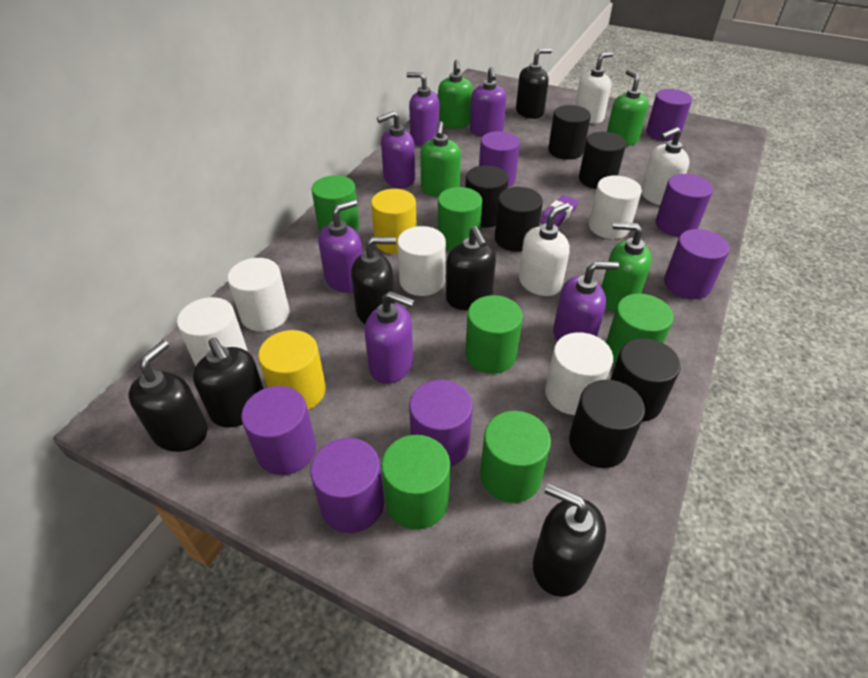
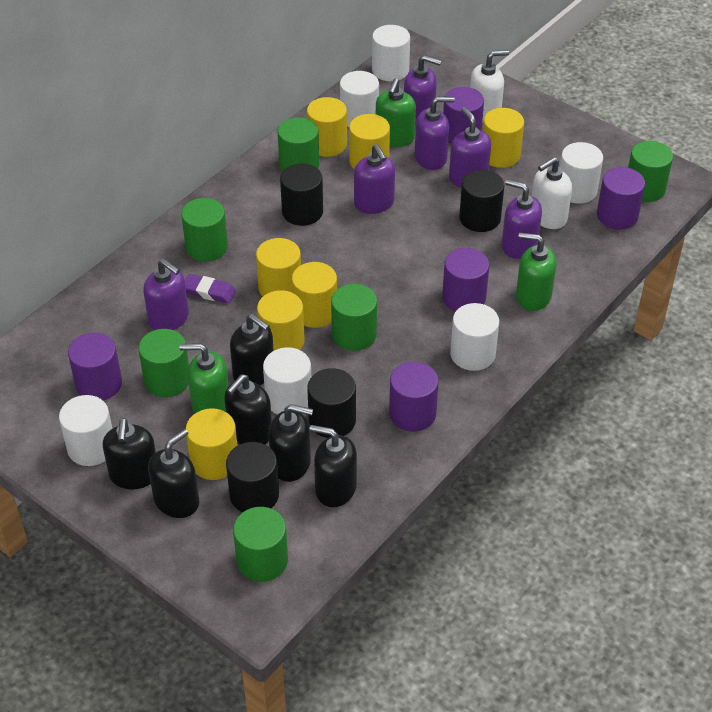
black cylinder: 6 -> 4
green soap dispenser: 4 -> 3
purple cylinder: 7 -> 5
white cylinder: 5 -> 6
white soap dispenser: 3 -> 2
yellow cylinder: 2 -> 7

